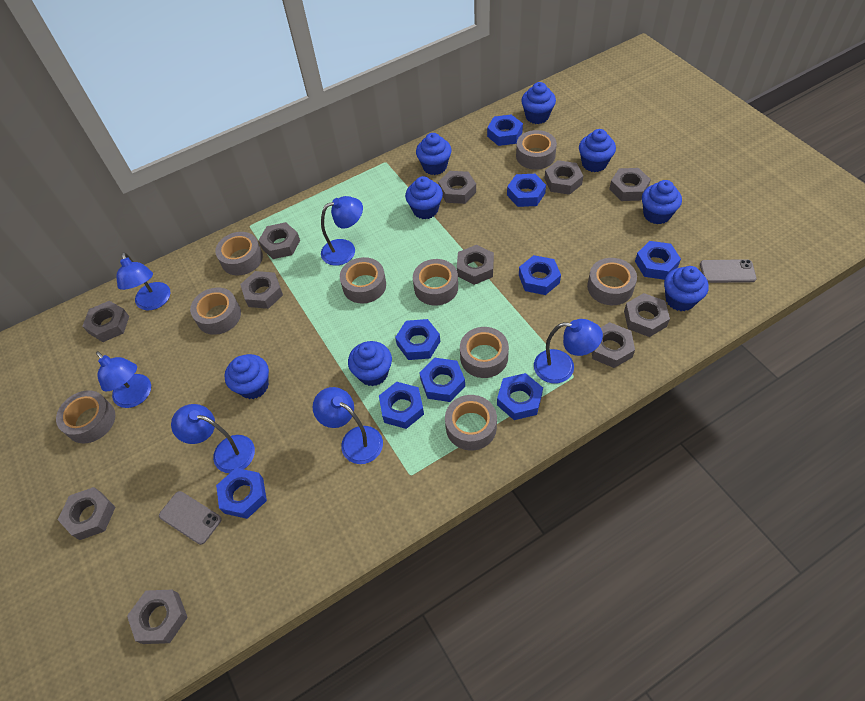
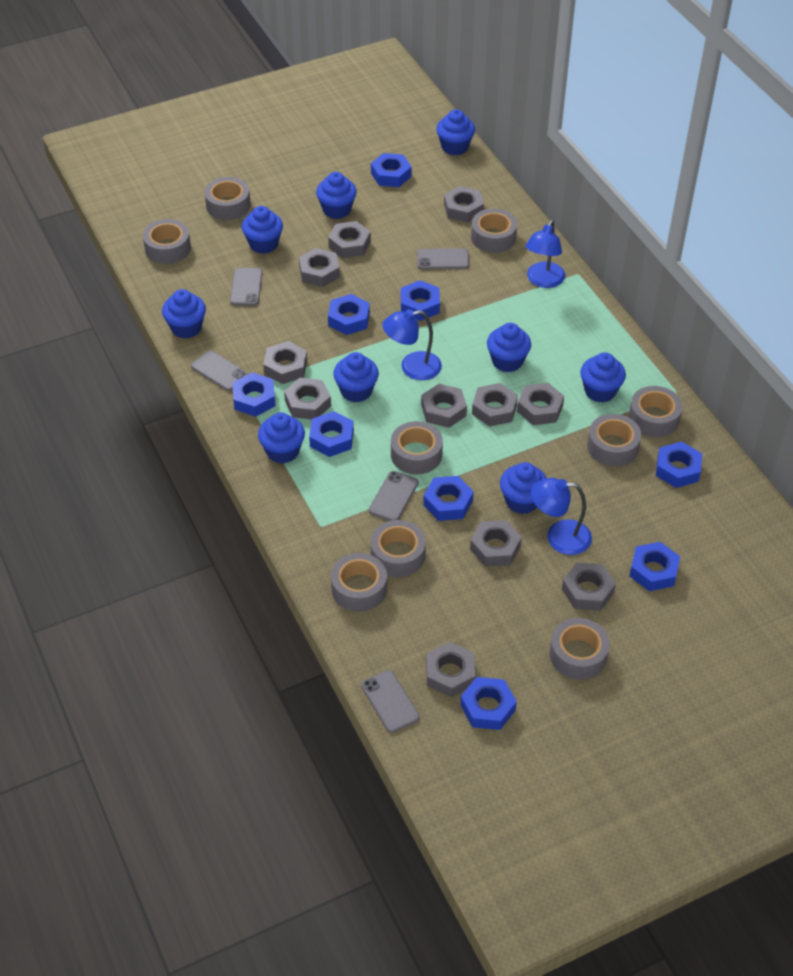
blue cupcake: 8 -> 9
blue lamp: 6 -> 3
grey phone: 2 -> 5

